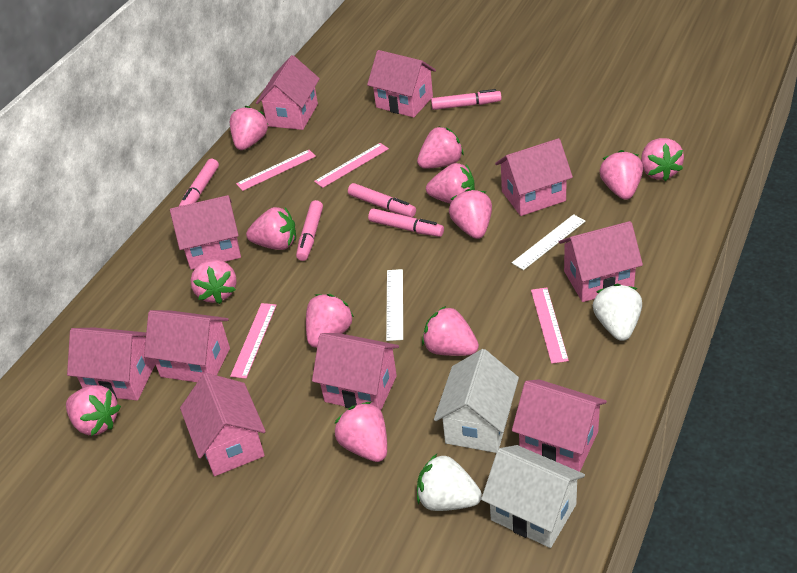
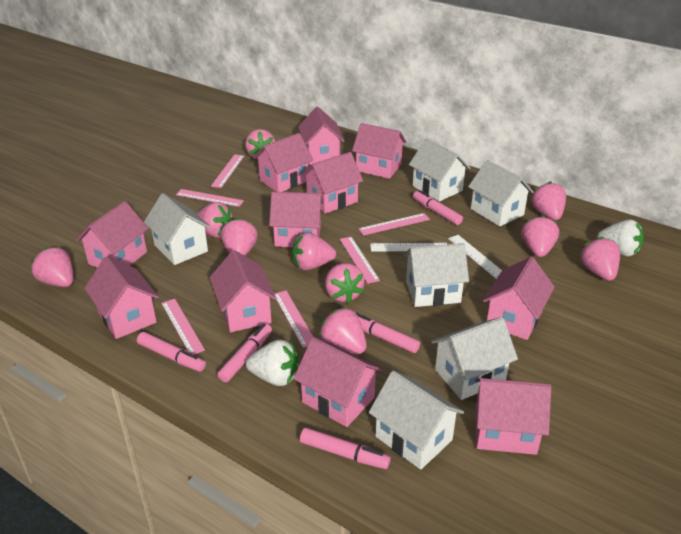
pink house: 10 -> 11
pink ruler: 4 -> 6
pink strawberry: 12 -> 10
white house: 2 -> 6

